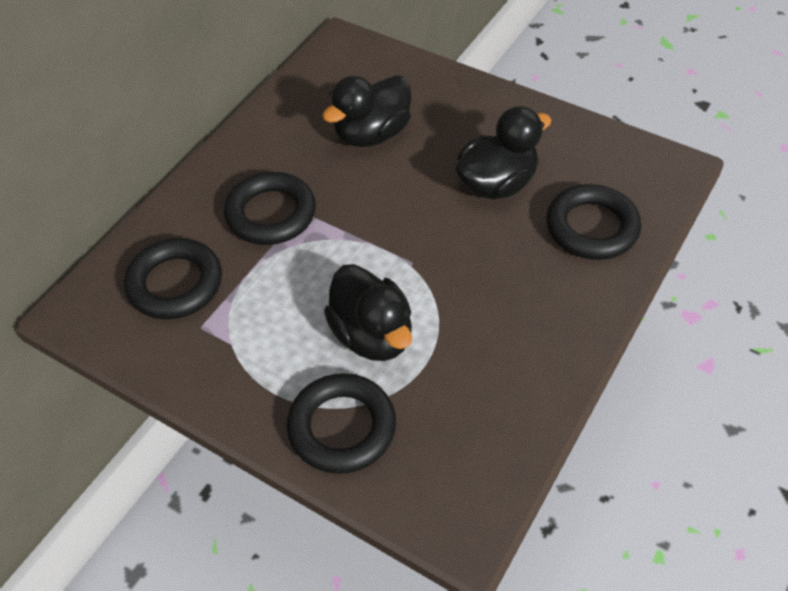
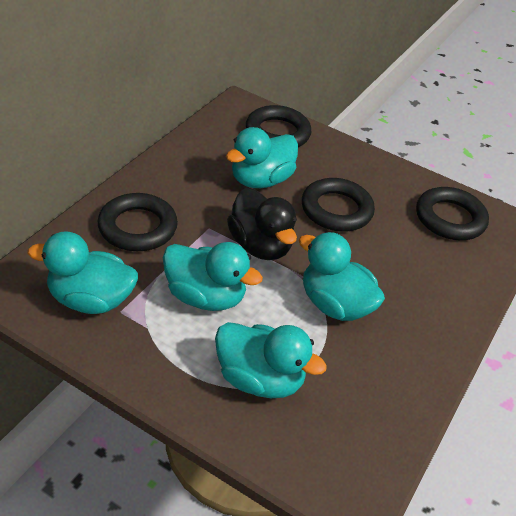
black duck: 3 -> 1
turquoise duck: 0 -> 5

